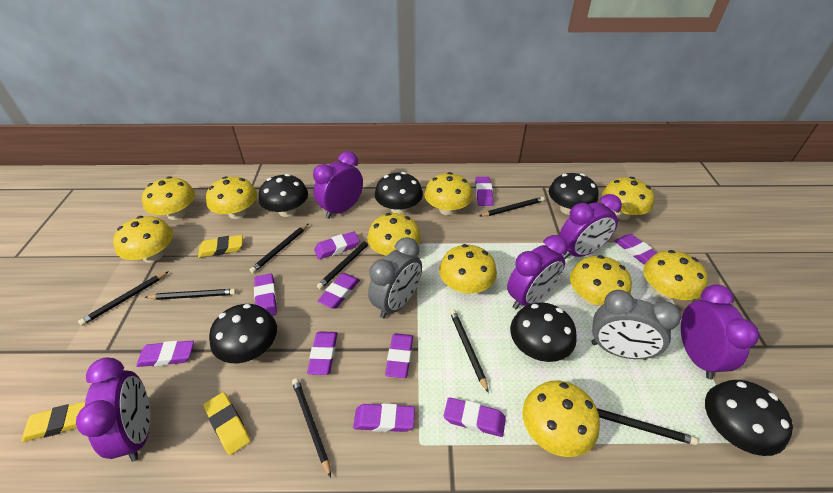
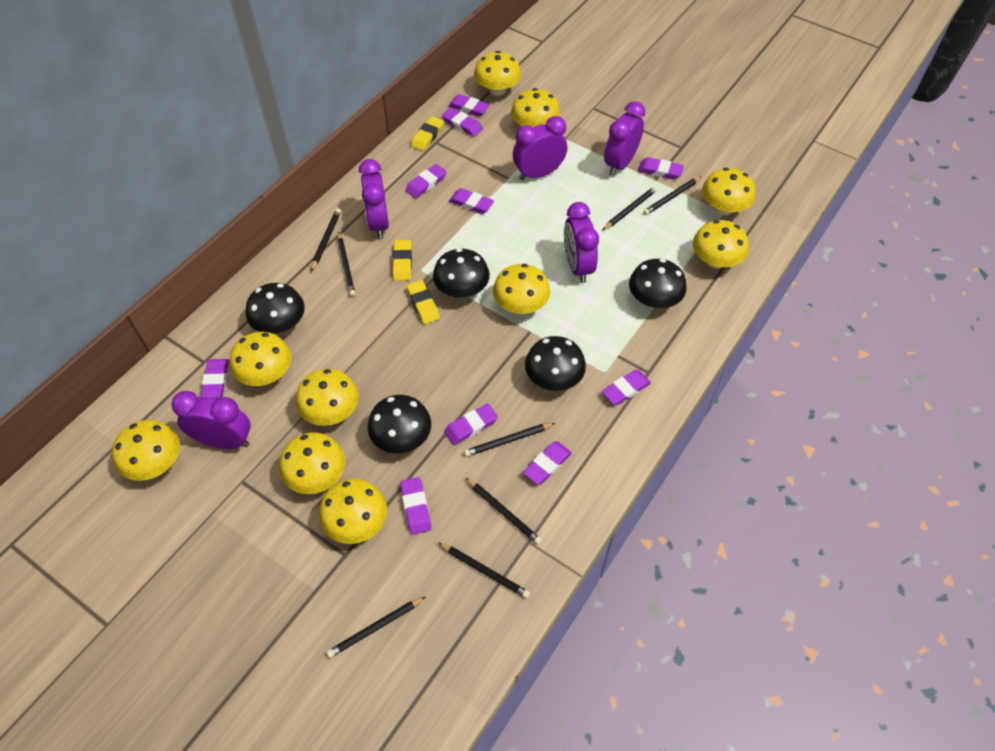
black mushroom: 6 -> 5
grey clock: 2 -> 0

